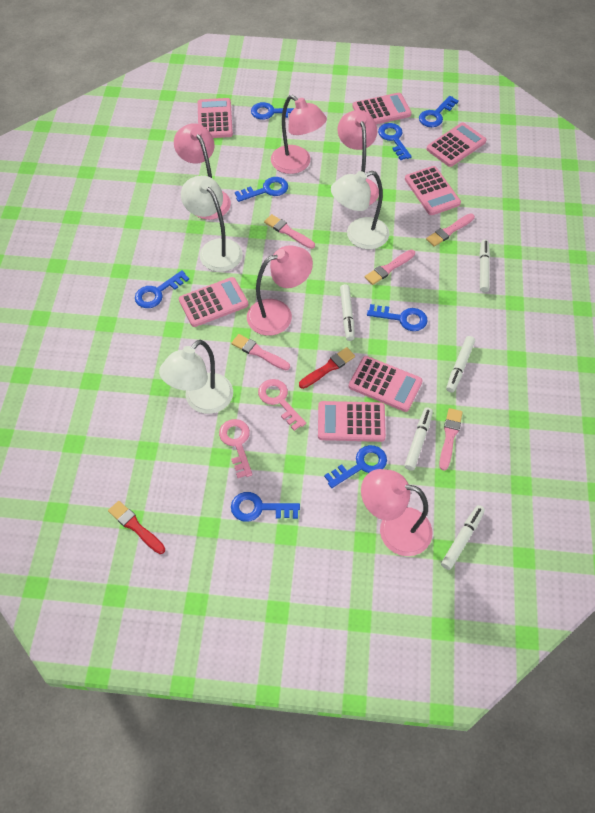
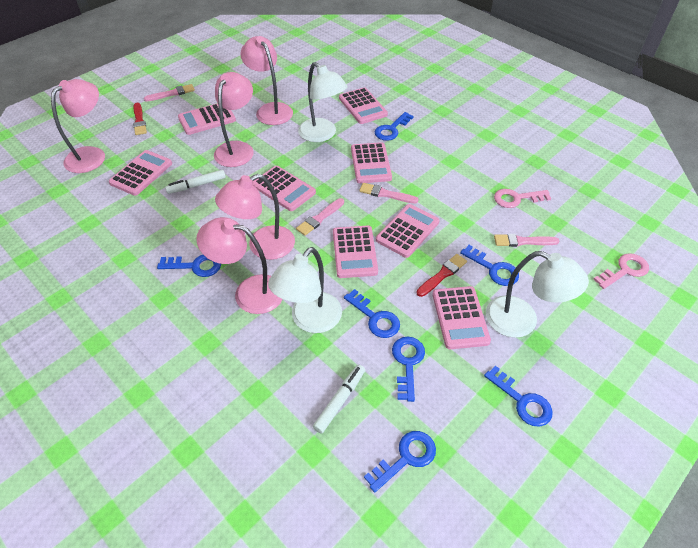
blue key: 8 -> 7
pink brush: 5 -> 4
pink calculator: 7 -> 8
white marker: 5 -> 2

